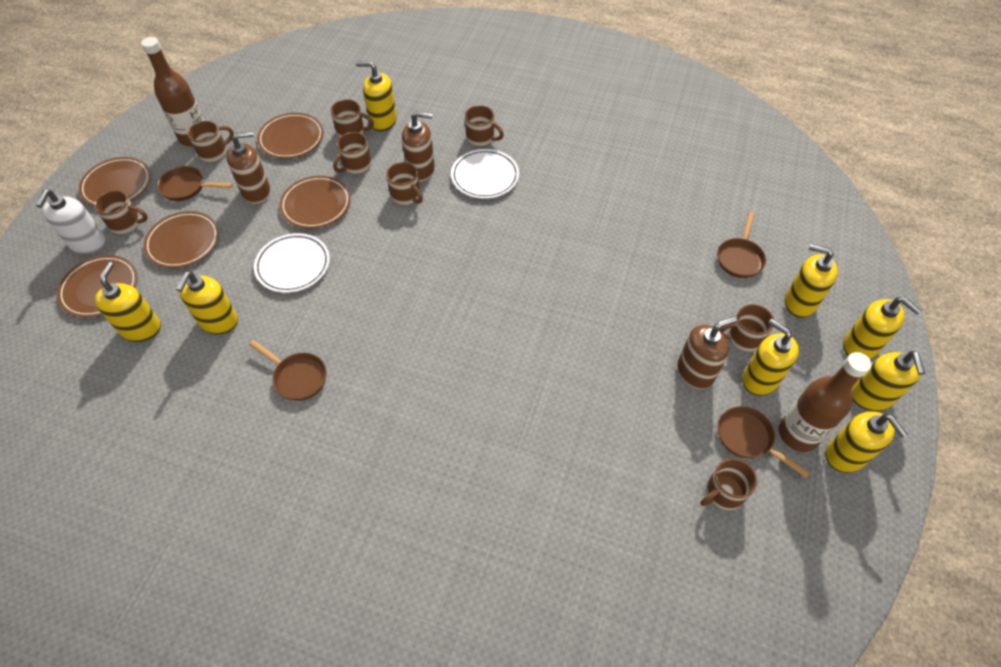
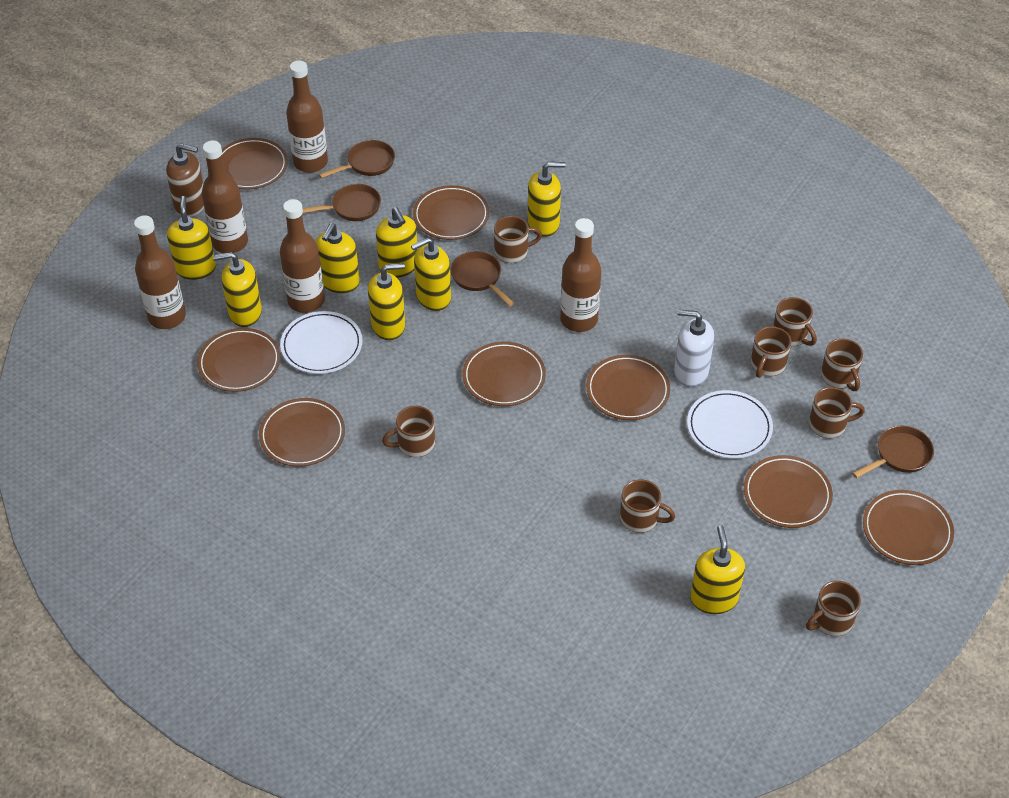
brown bottle: 2 -> 5
brown plate: 5 -> 8
brown soap dispenser: 3 -> 1

